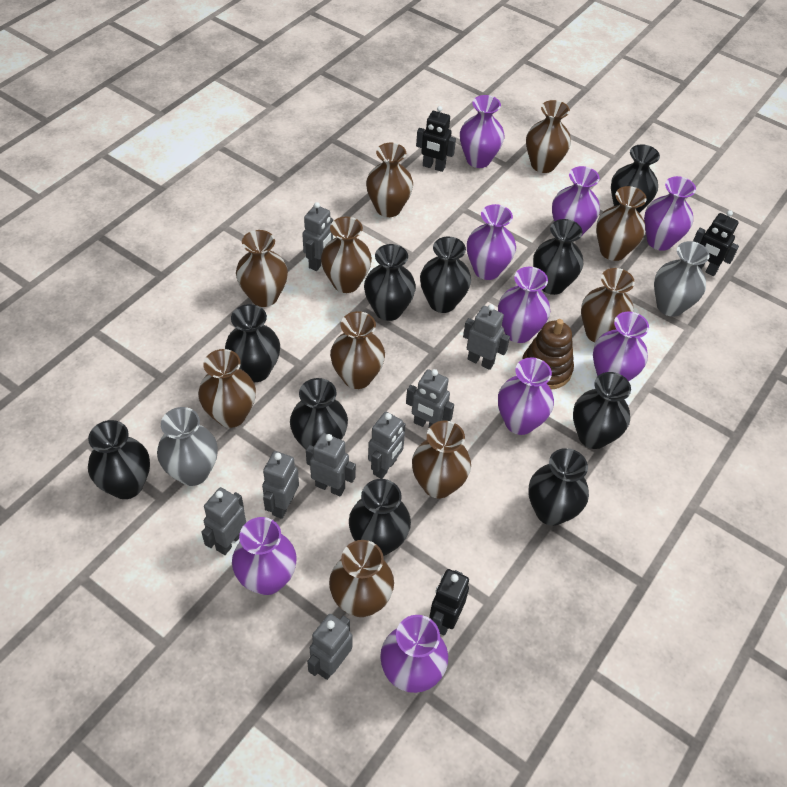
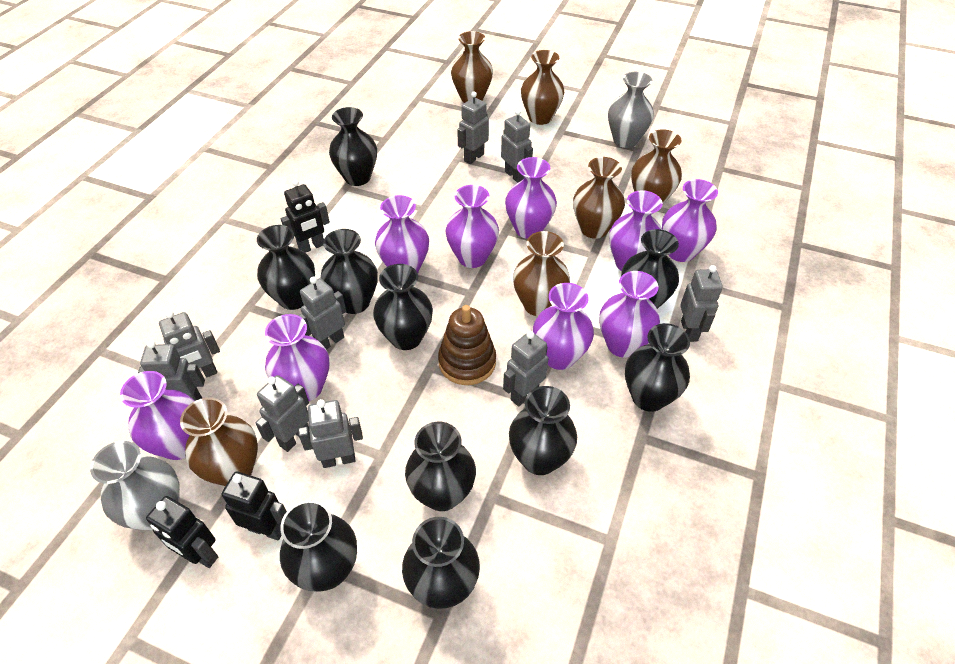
brown vase: 10 -> 6
grey robot: 8 -> 9

